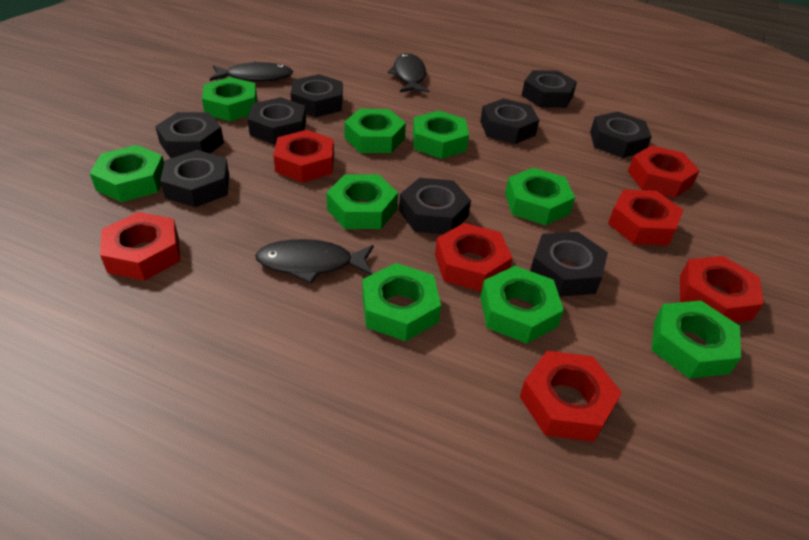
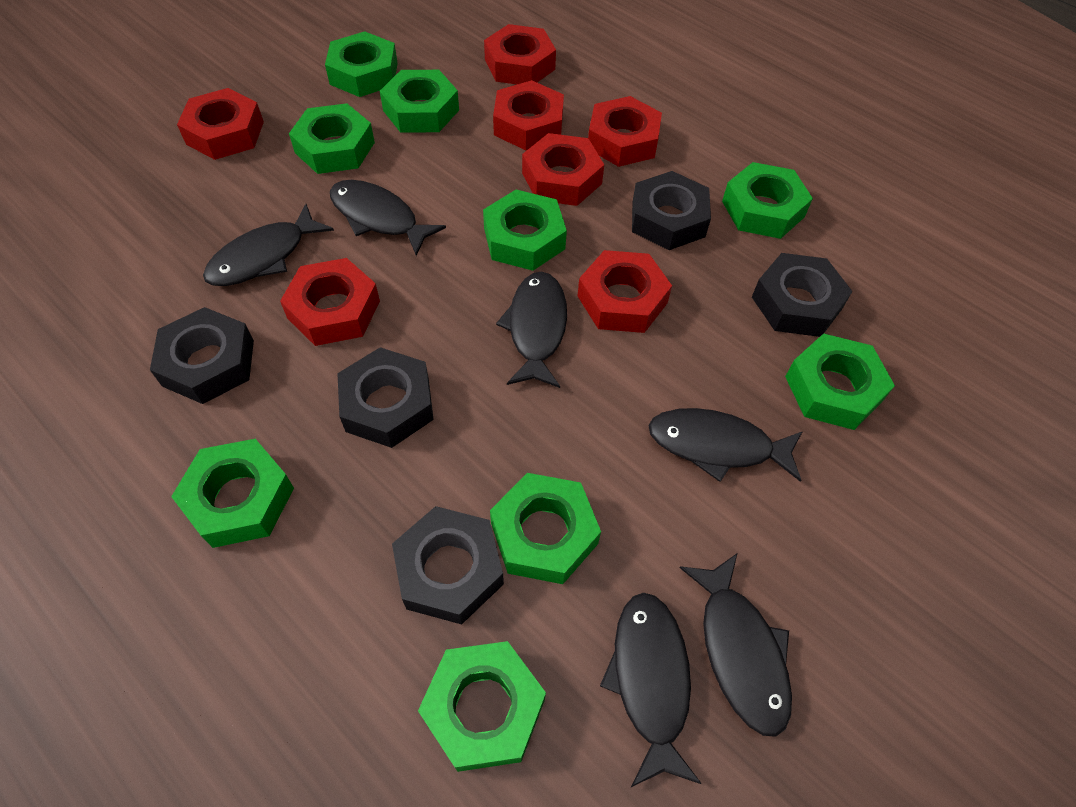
black fish: 3 -> 6
black nut: 9 -> 5

